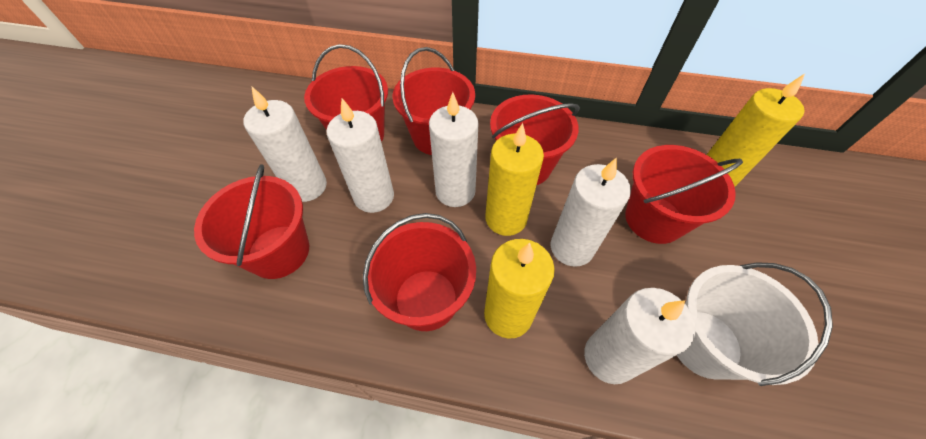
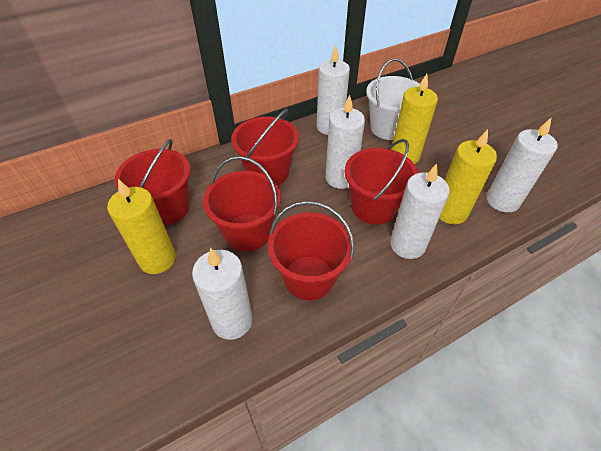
red bucket: 6 -> 5

